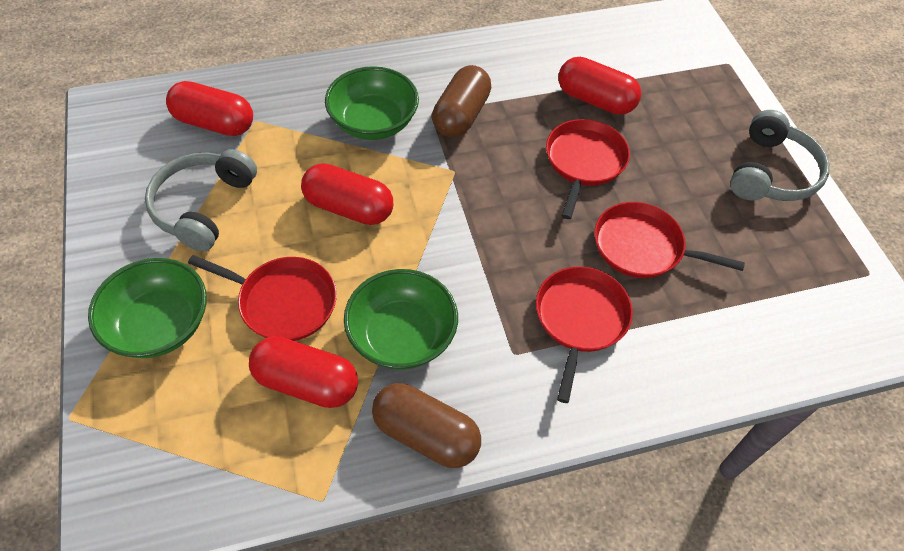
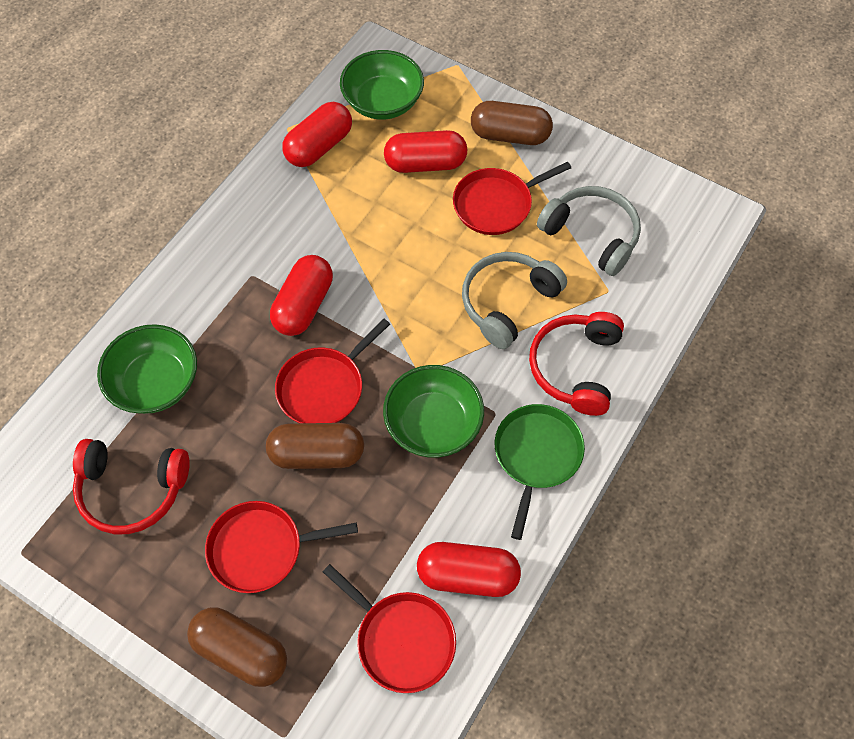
brown capsule: 2 -> 3
green pan: 0 -> 1
red headphones: 0 -> 2

